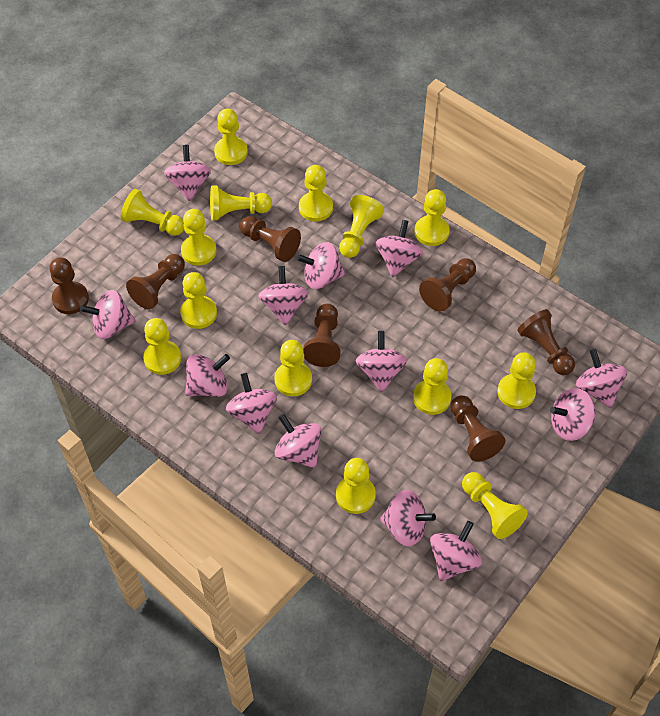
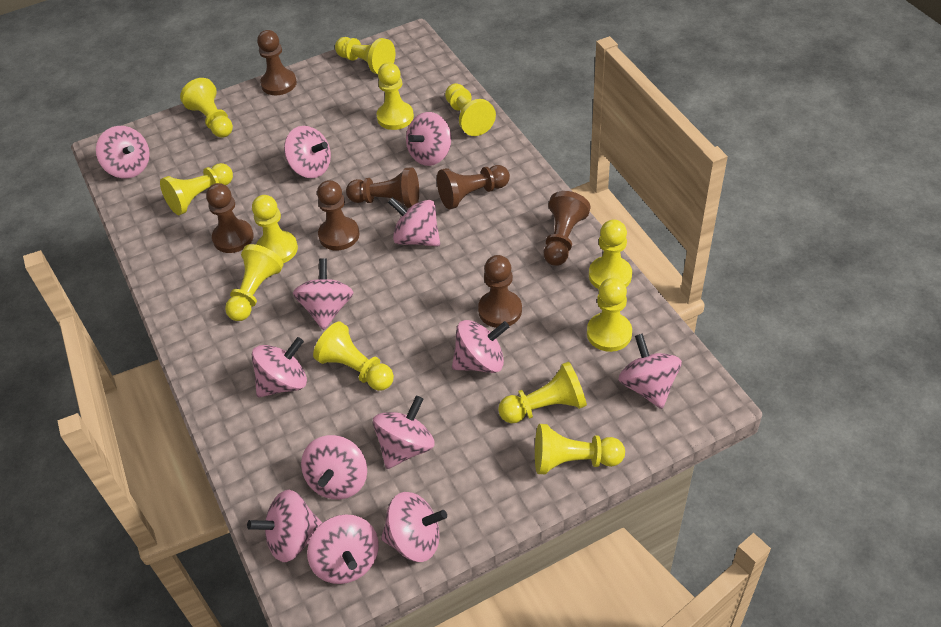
yellow pawn: 14 -> 12

